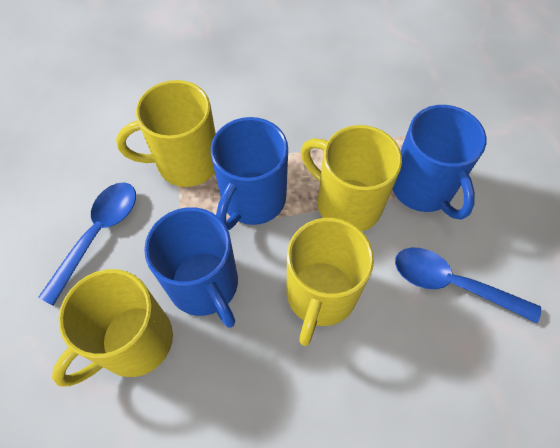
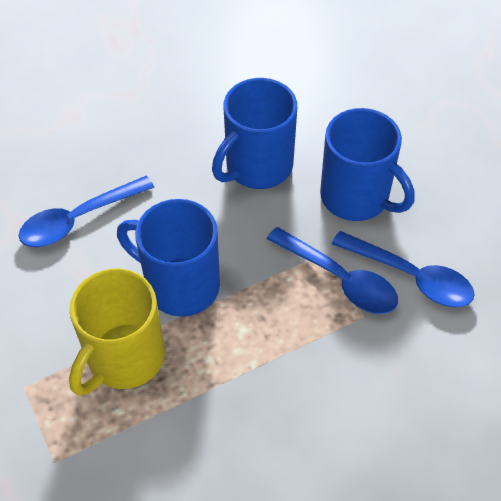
blue spoon: 2 -> 3
yellow mug: 4 -> 1

